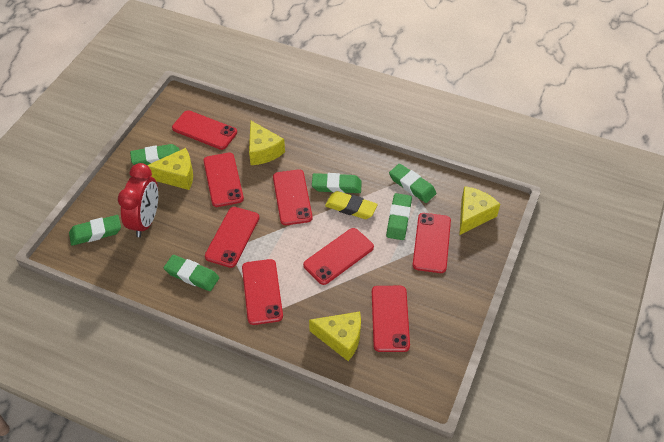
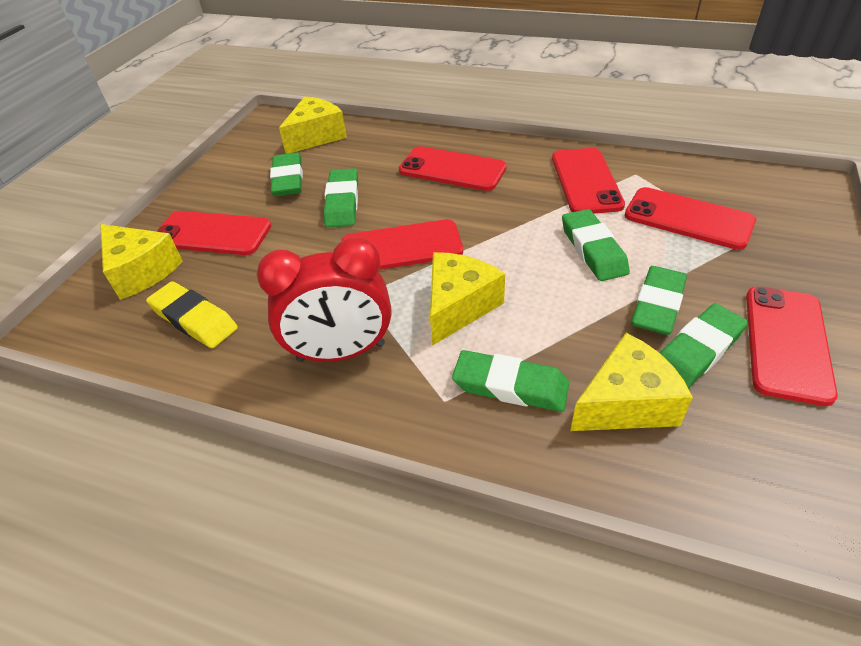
red phone: 8 -> 6

